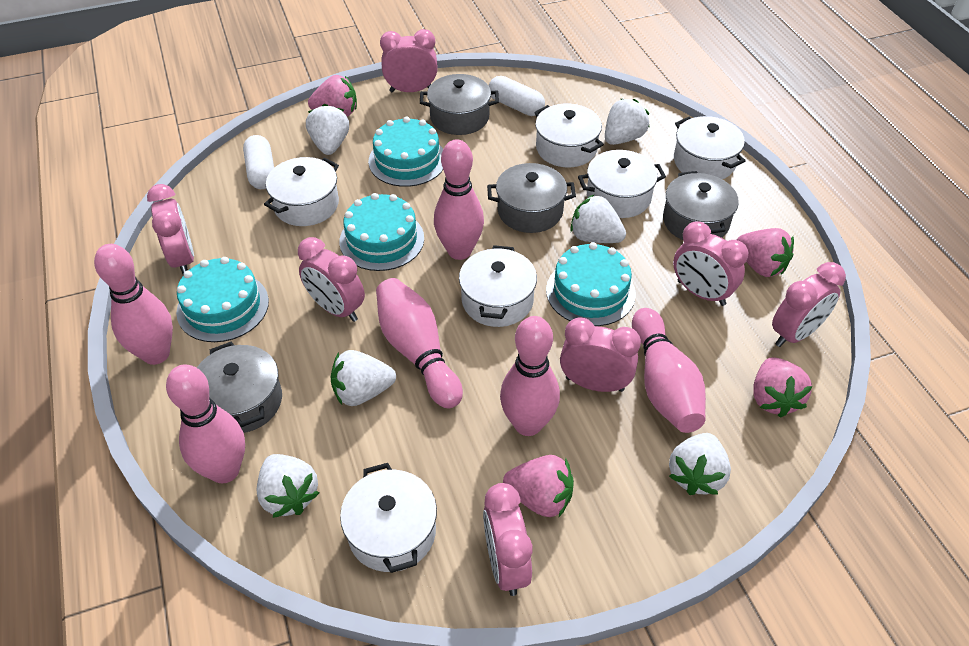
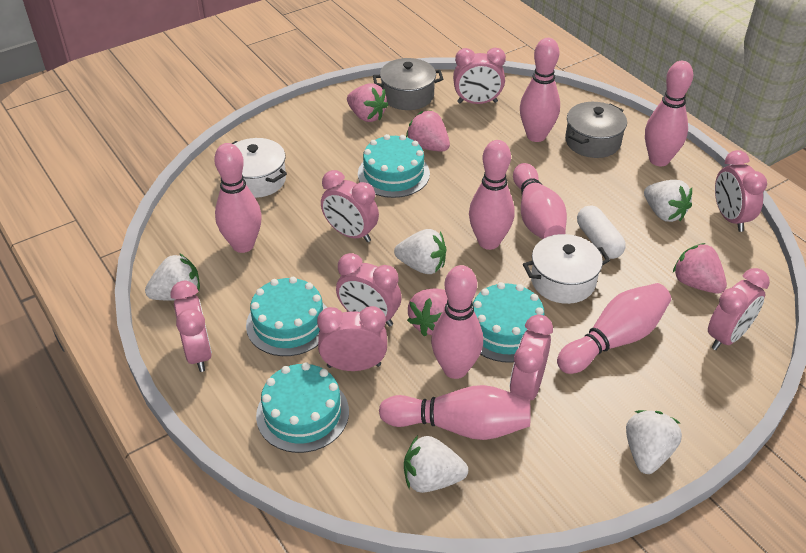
grey pot: 4 -> 2
pink bowling pin: 6 -> 8
pink clock: 7 -> 8
white capsule: 2 -> 1
white pot: 6 -> 2
white strawberry: 6 -> 5

